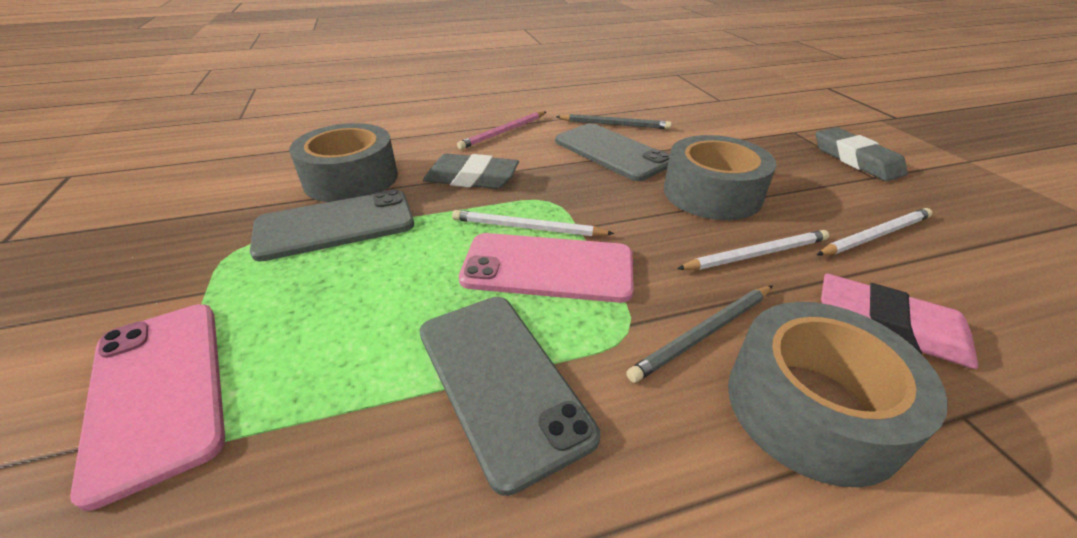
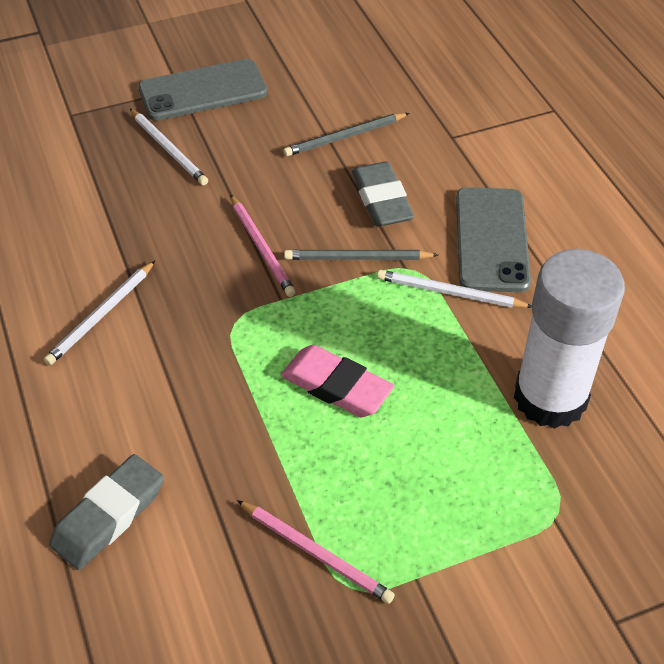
grey phone: 3 -> 2
grey tape: 3 -> 0
pink pencil: 1 -> 2
pink phone: 2 -> 0
white glue stick: 0 -> 1

